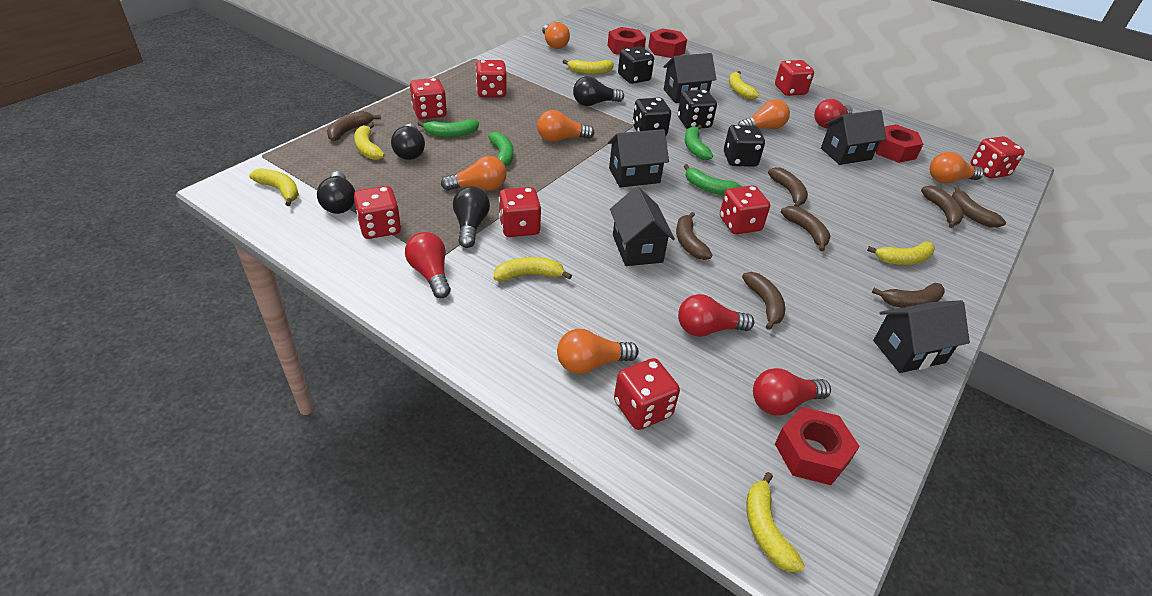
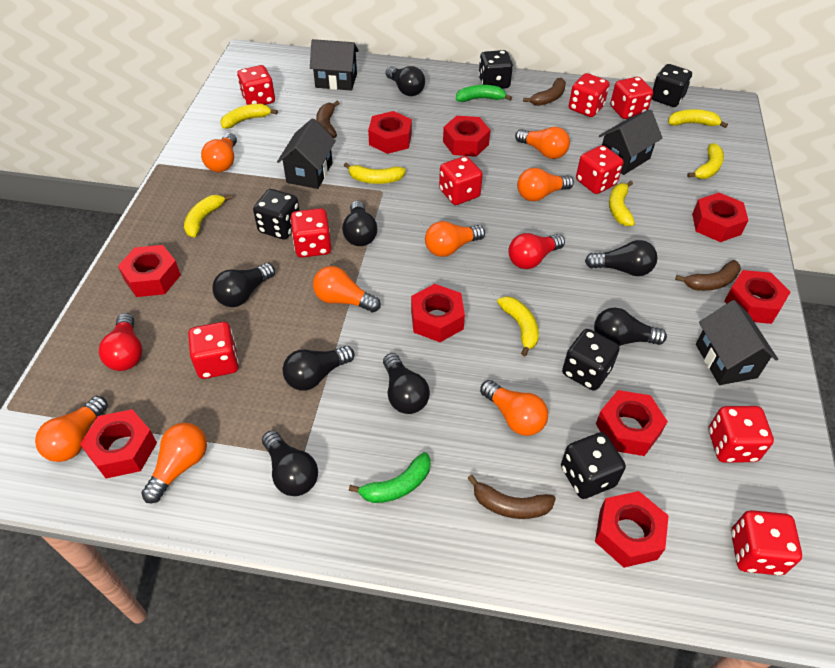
black dice: 4 -> 5
black house: 5 -> 4
black light bulb: 4 -> 8
brown banana: 8 -> 4
green banana: 4 -> 2
orange light bulb: 6 -> 8
red dice: 8 -> 9
red light bulb: 4 -> 2
red nut: 4 -> 9

